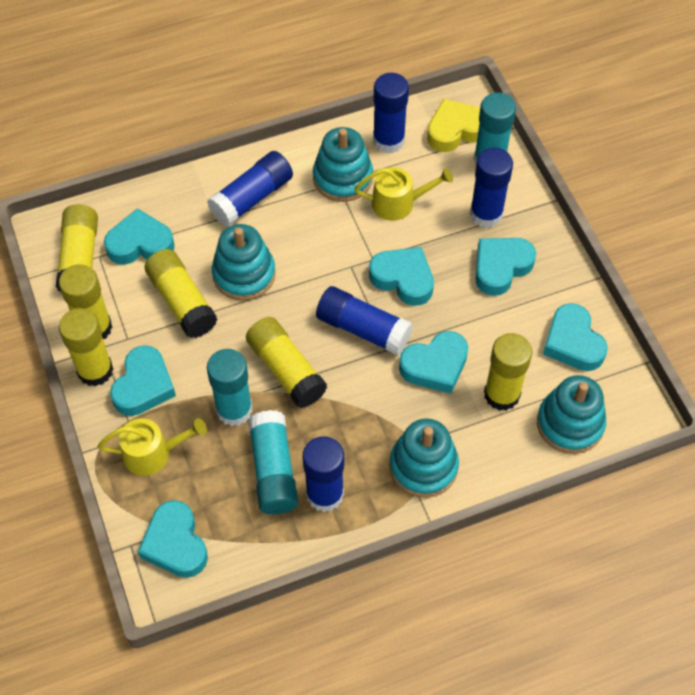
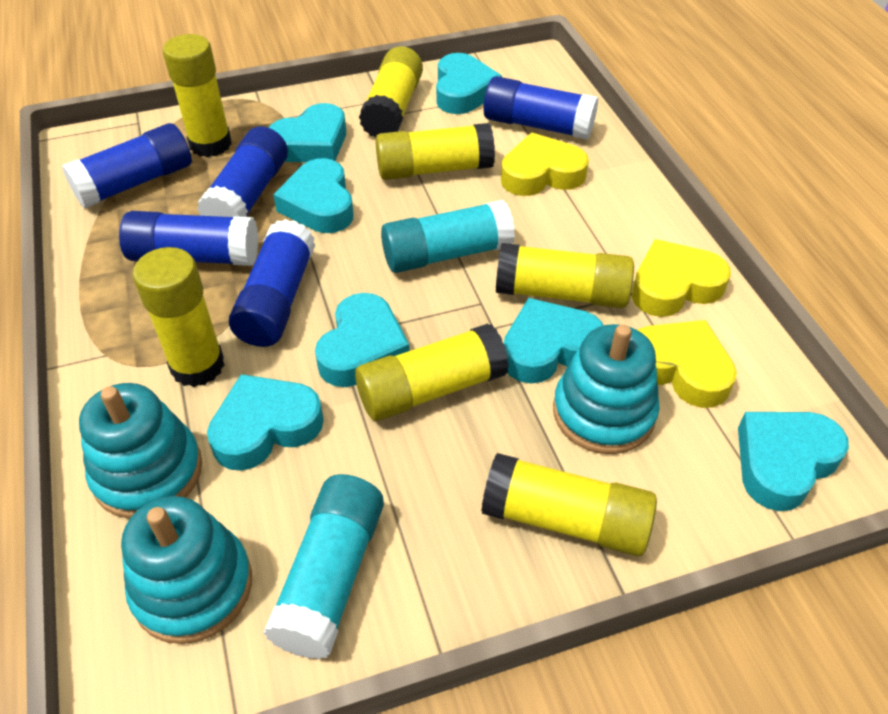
turquoise glue stick: 3 -> 2
turquoise stacking toy: 4 -> 3
yellow glue stick: 6 -> 7
yellow heart: 1 -> 3
yellow watering can: 2 -> 0

